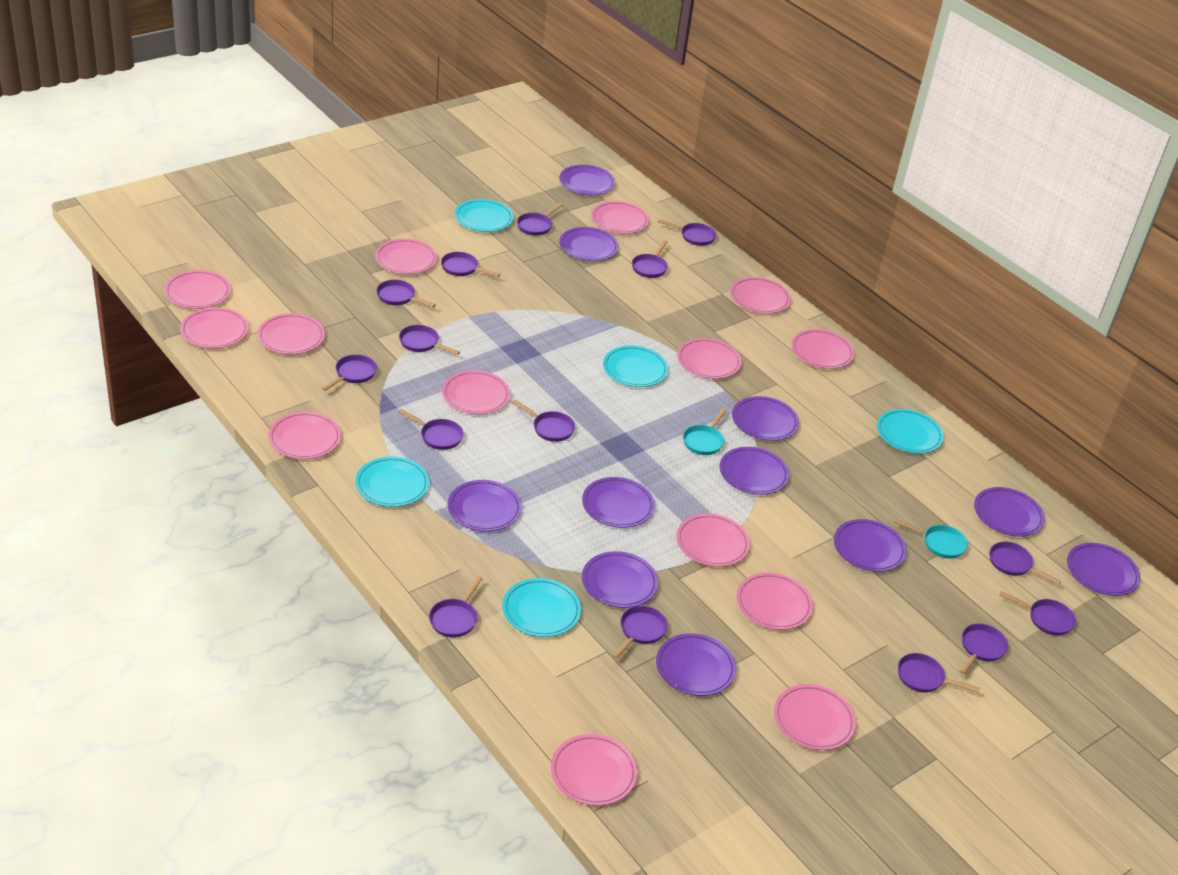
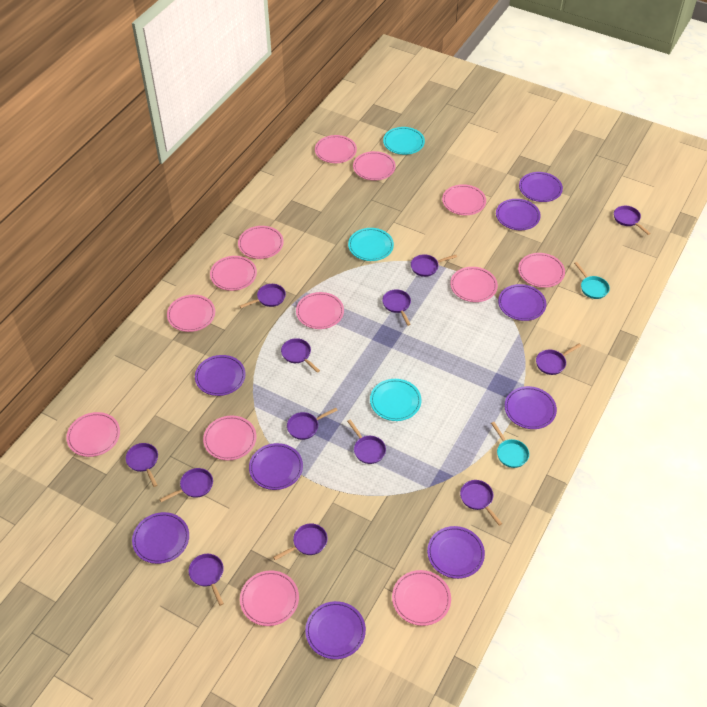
pink plate: 14 -> 13
purple pan: 15 -> 13
purple plate: 11 -> 9
turquoise plate: 5 -> 3

